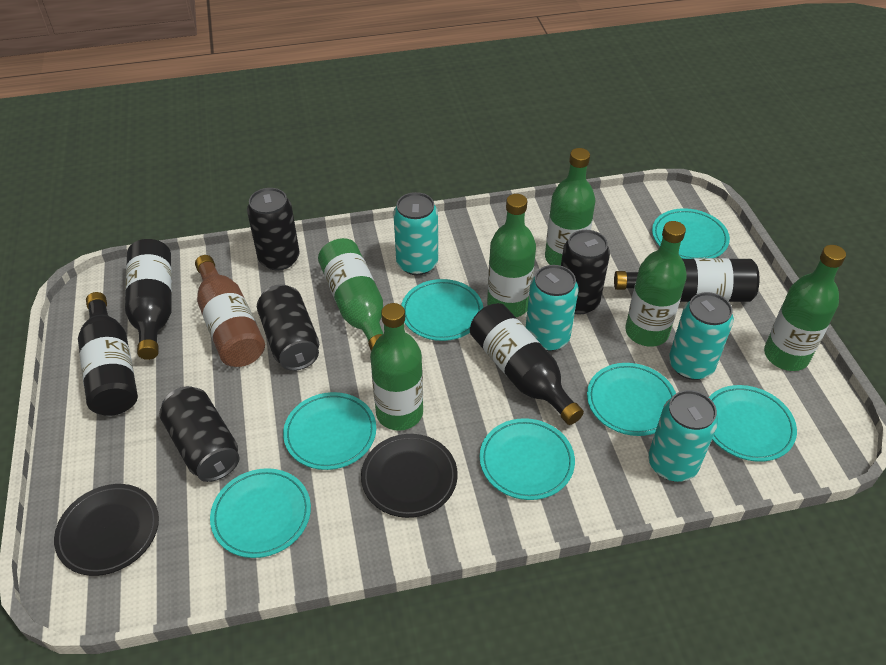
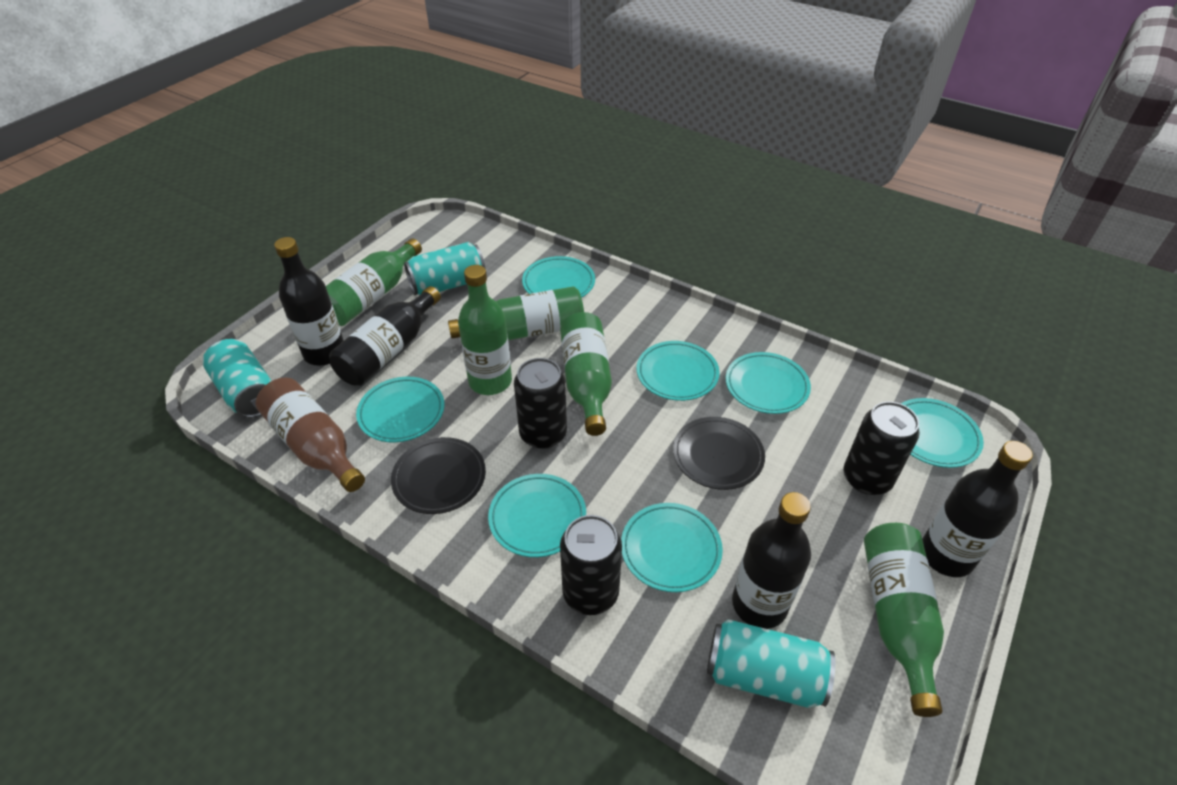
black can: 4 -> 3
green bottle: 6 -> 5
turquoise can: 4 -> 3

